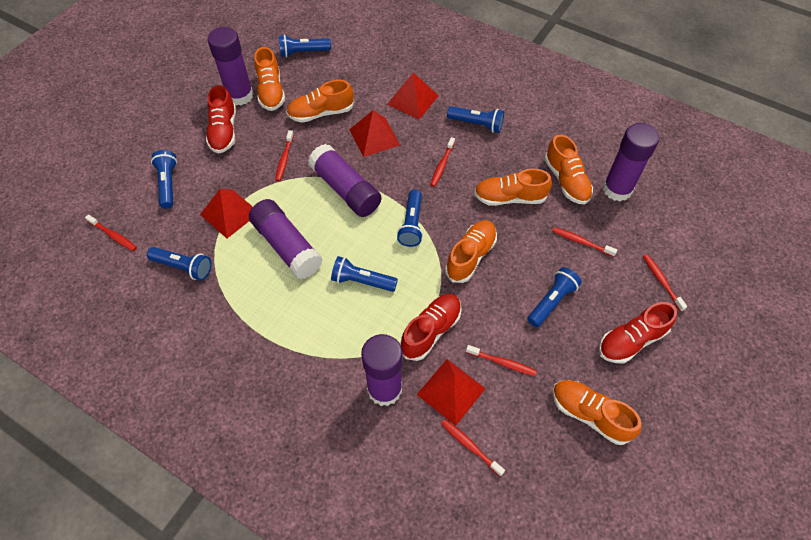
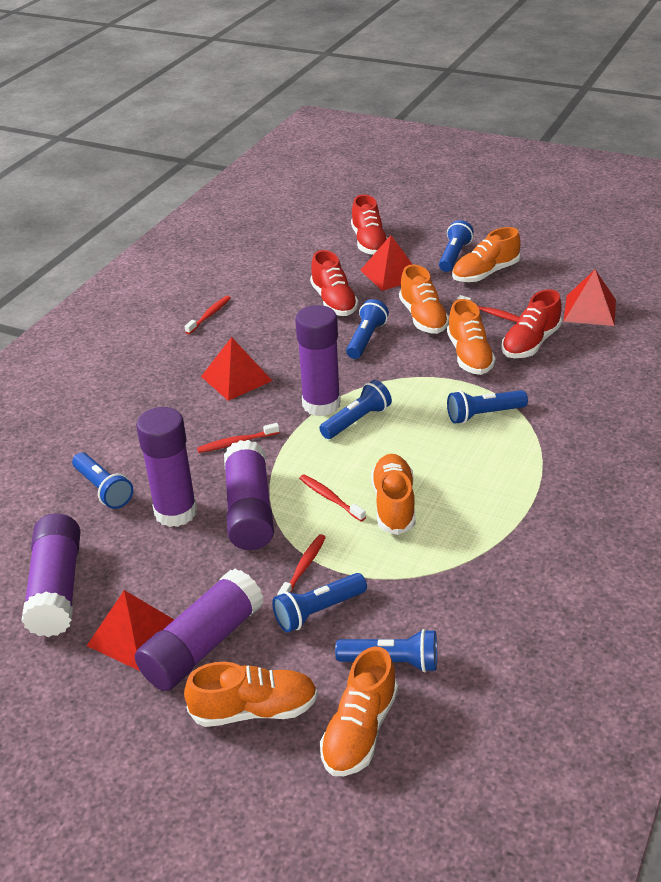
red toothbrush: 7 -> 5

